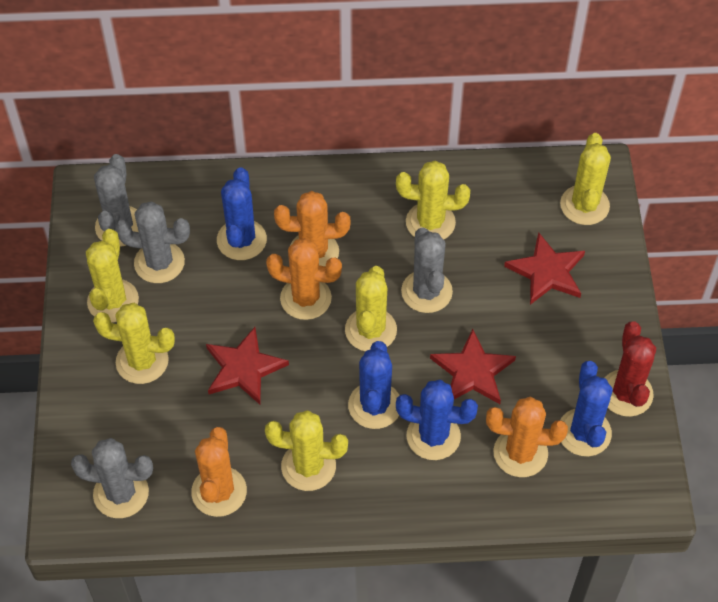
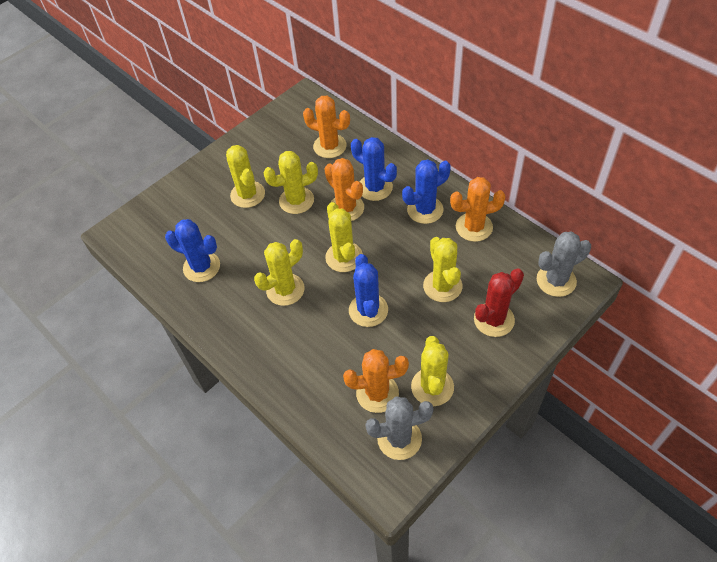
grey cactus: 4 -> 2
red star: 3 -> 0

